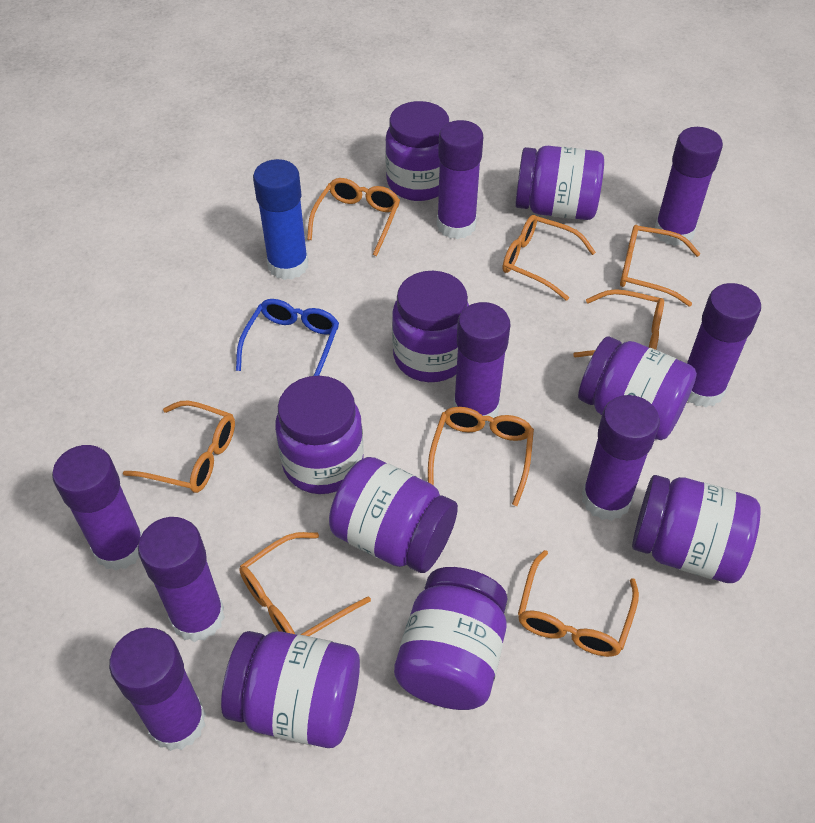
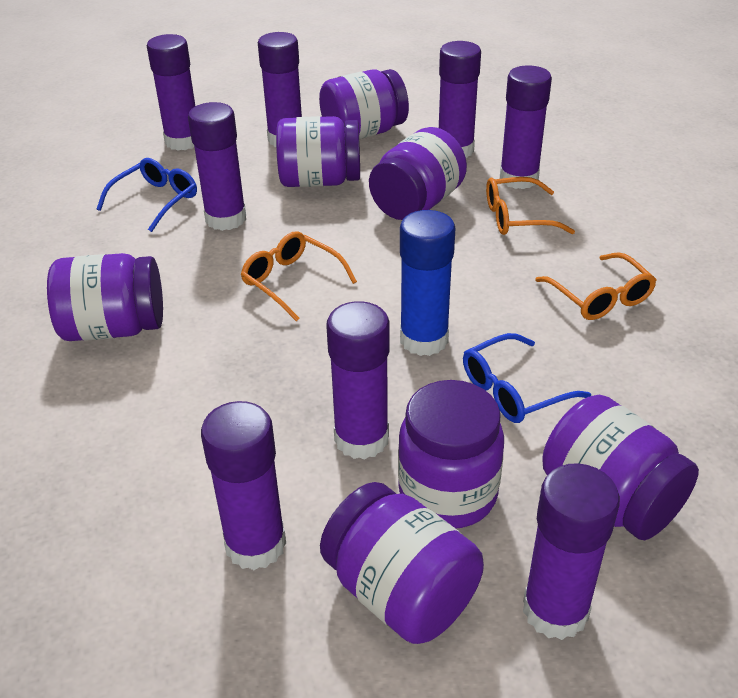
blue glasses: 1 -> 2
orange glasses: 8 -> 3
purple jar: 9 -> 7

